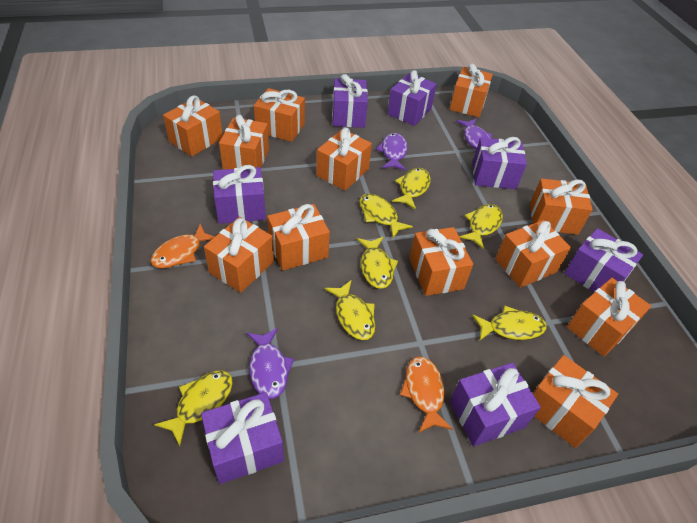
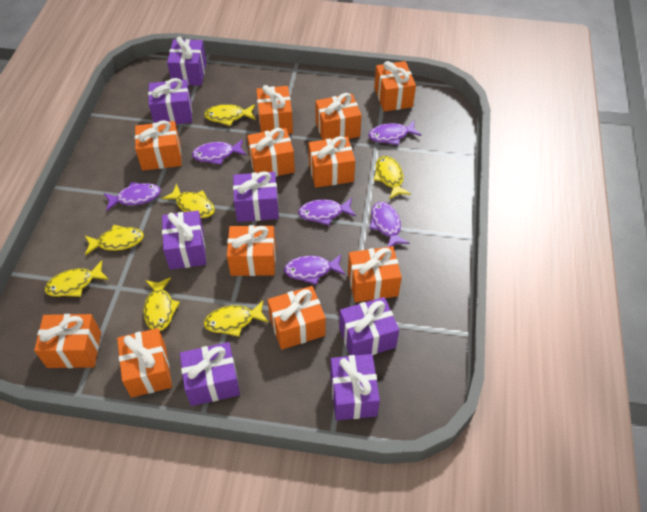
orange fish: 2 -> 0
orange gift: 12 -> 11
purple fish: 3 -> 6

